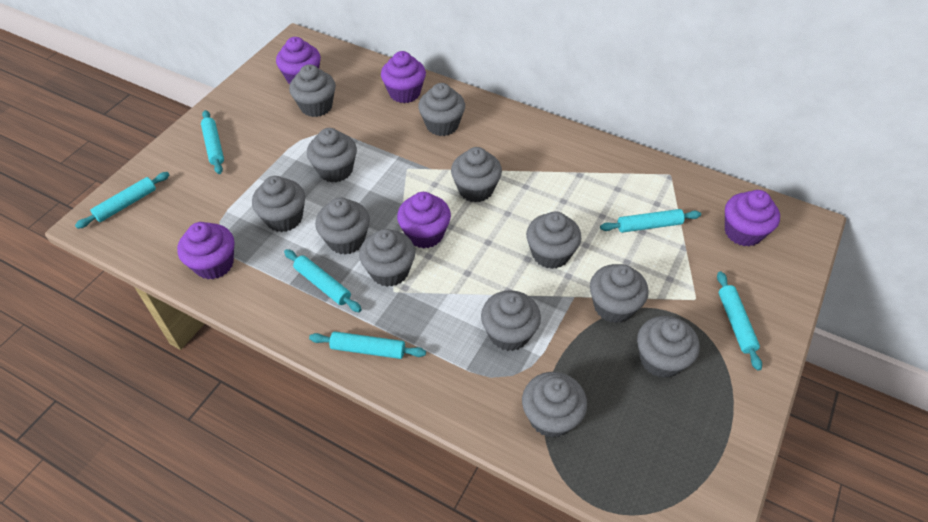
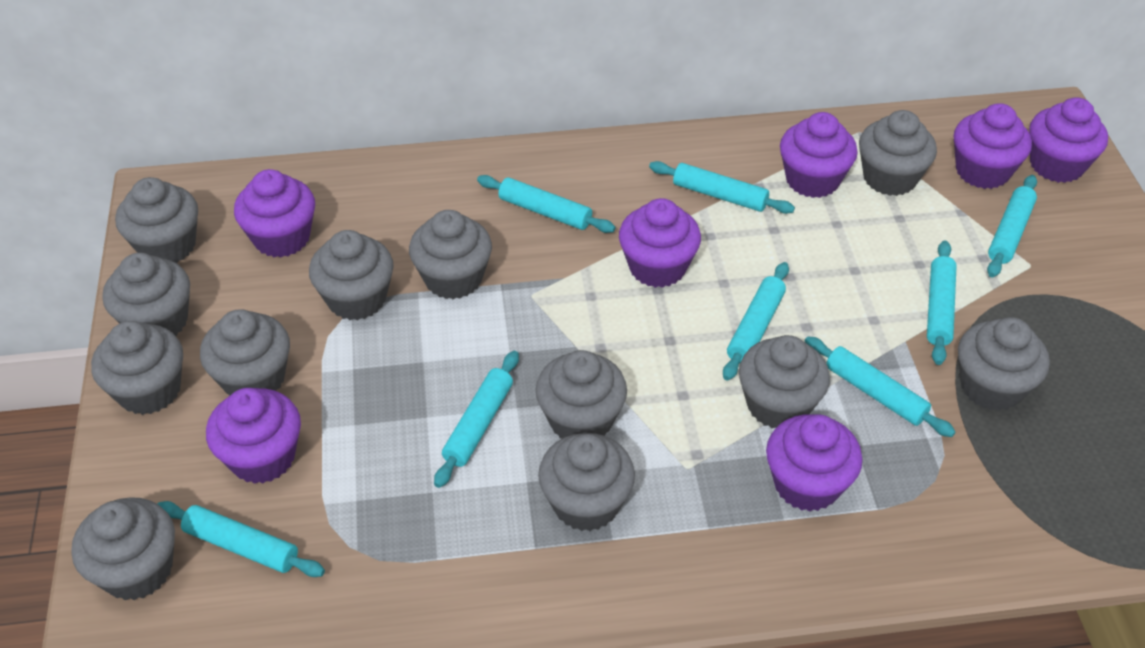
purple cupcake: 5 -> 7
turquoise rolling pin: 6 -> 8

